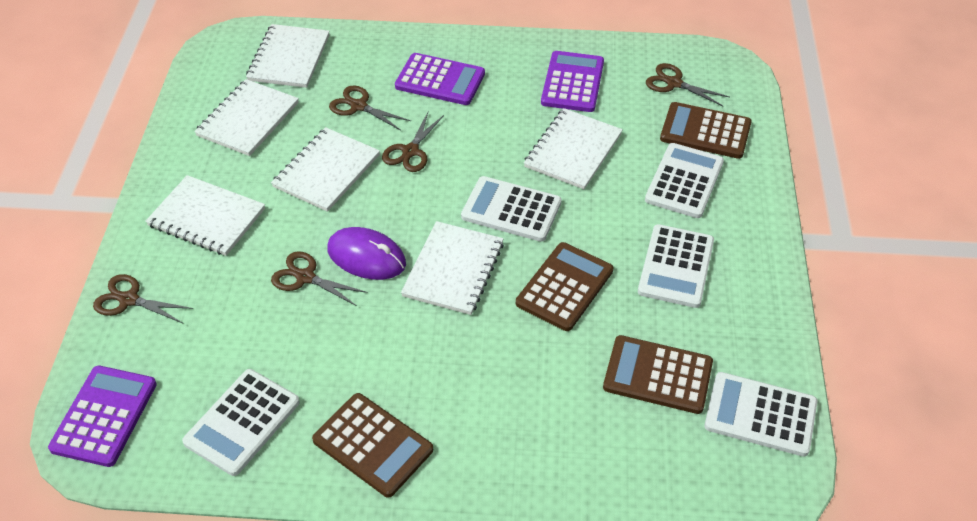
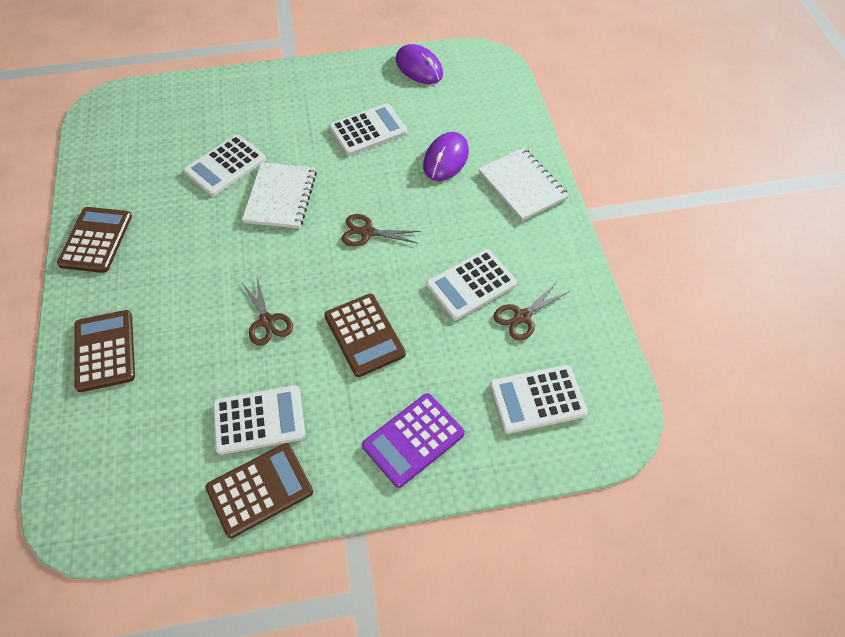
brown scissors: 5 -> 3
purple calculator: 3 -> 1
purple mouse: 1 -> 2
white notebook: 6 -> 2

